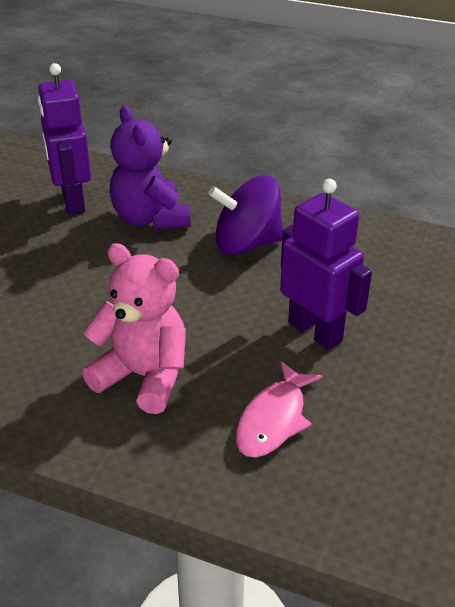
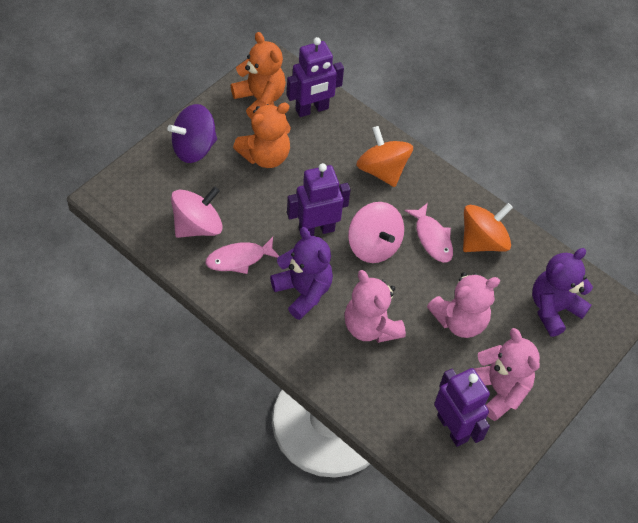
orange spinning top: 0 -> 2
orange teddy bear: 0 -> 2
pink fish: 1 -> 2
pink spinning top: 0 -> 2
pink teddy bear: 1 -> 3
purple robot: 2 -> 3
purple teddy bear: 1 -> 2

